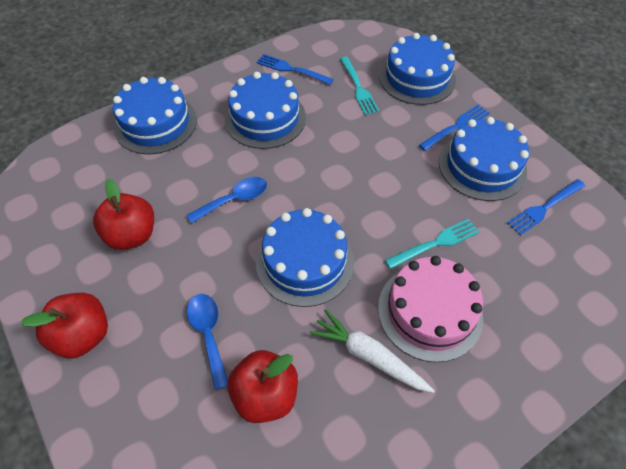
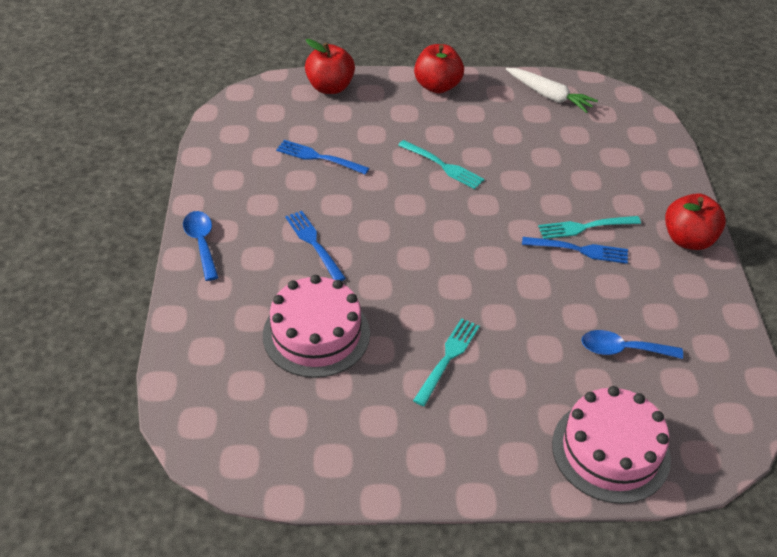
blue cake: 5 -> 0
pink cake: 1 -> 2
turquoise fork: 2 -> 3

